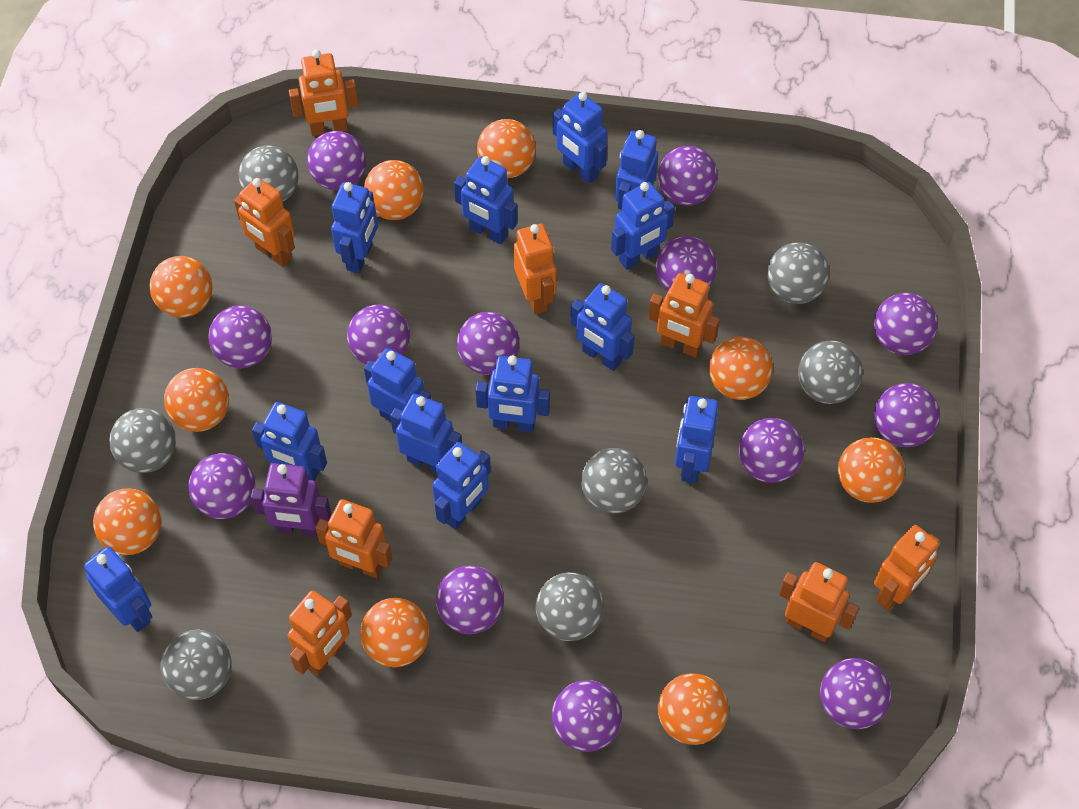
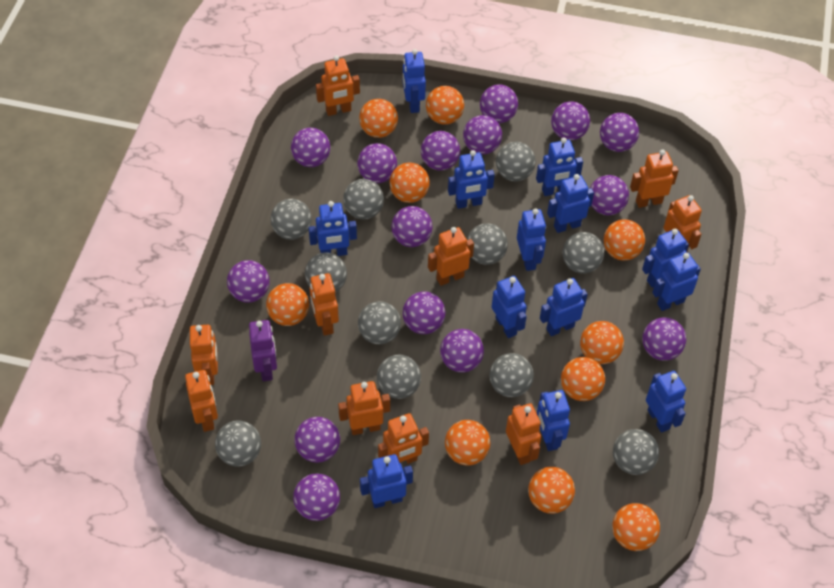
grey ball: 7 -> 11
orange ball: 9 -> 10
orange robot: 8 -> 10
purple ball: 13 -> 15

